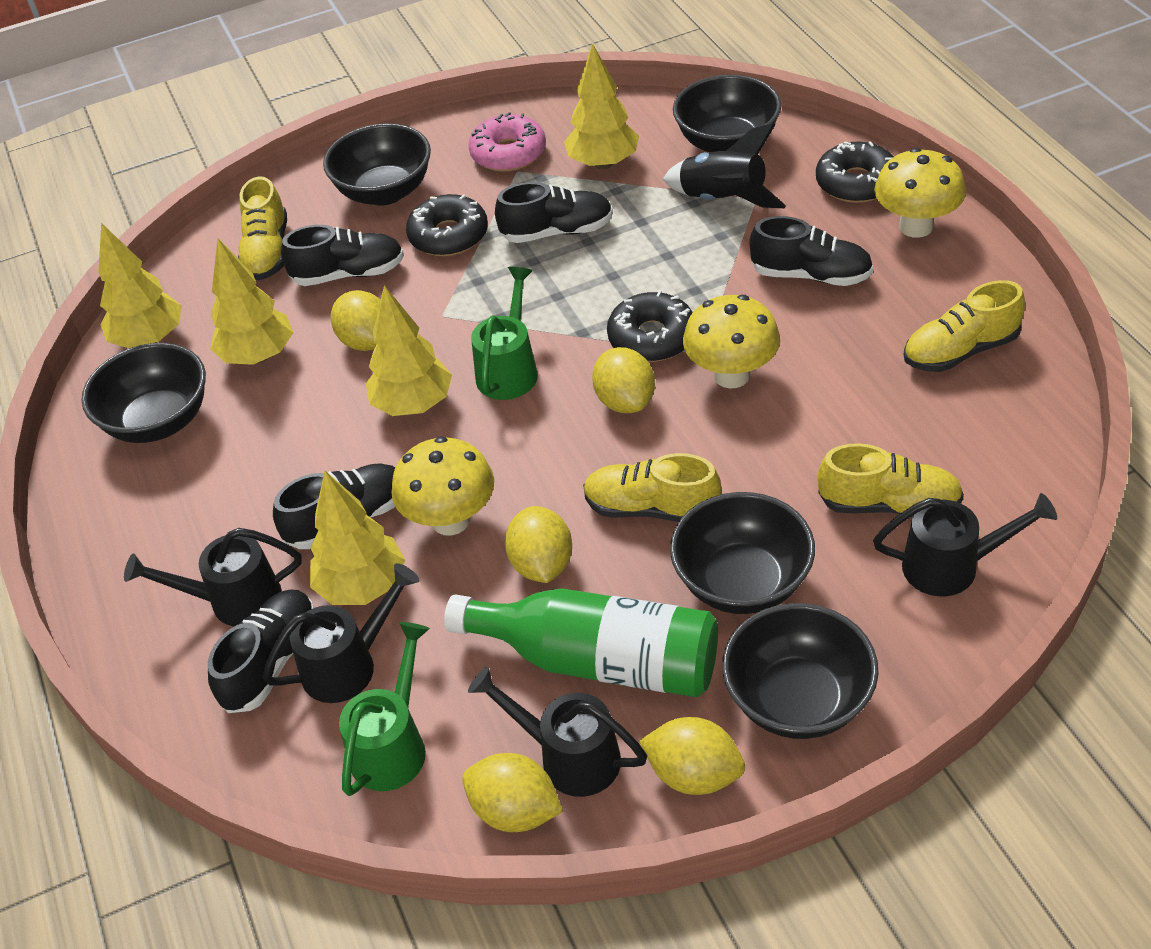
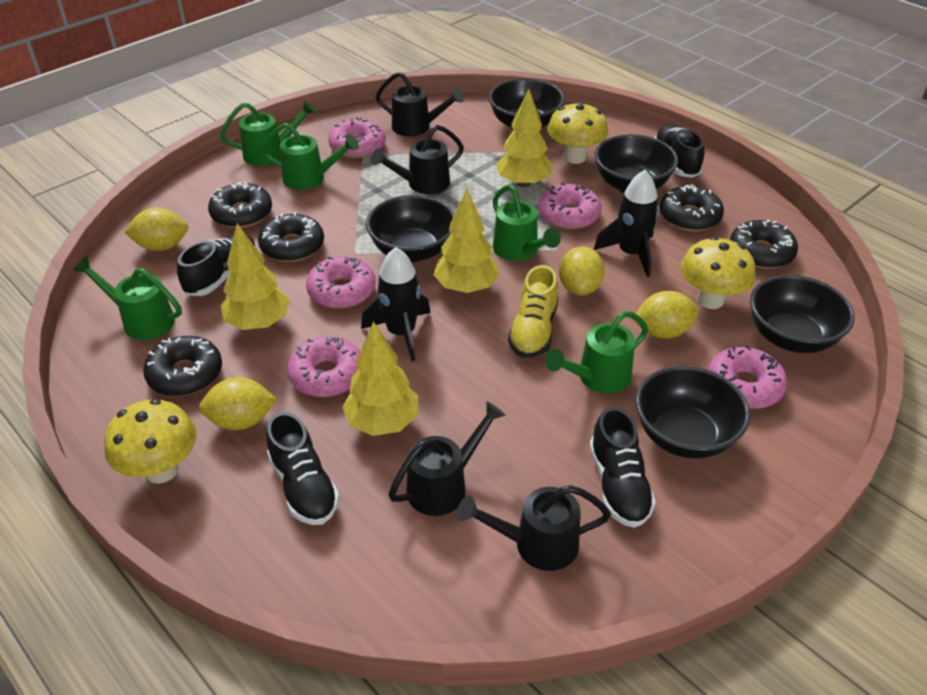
black donut: 3 -> 5
black rocket: 1 -> 2
black shoe: 5 -> 4
green bottle: 1 -> 0
green watering can: 2 -> 5
pink donut: 1 -> 5
yellow lemon: 5 -> 4
yellow shoe: 4 -> 1
yellow tree: 5 -> 4

